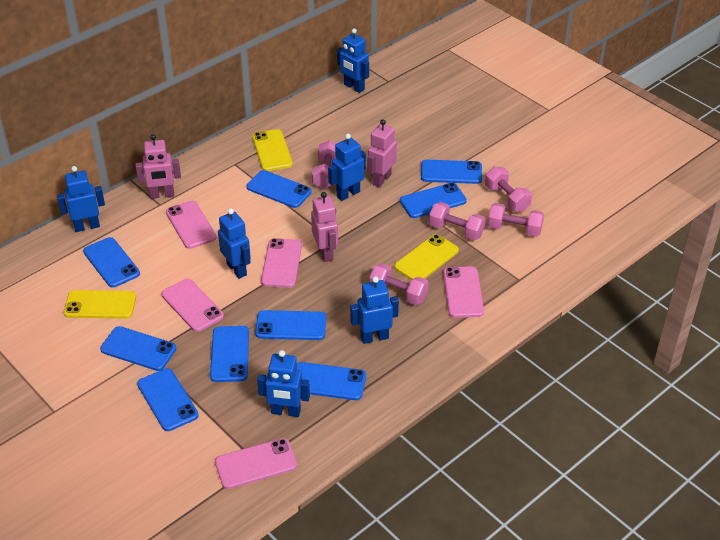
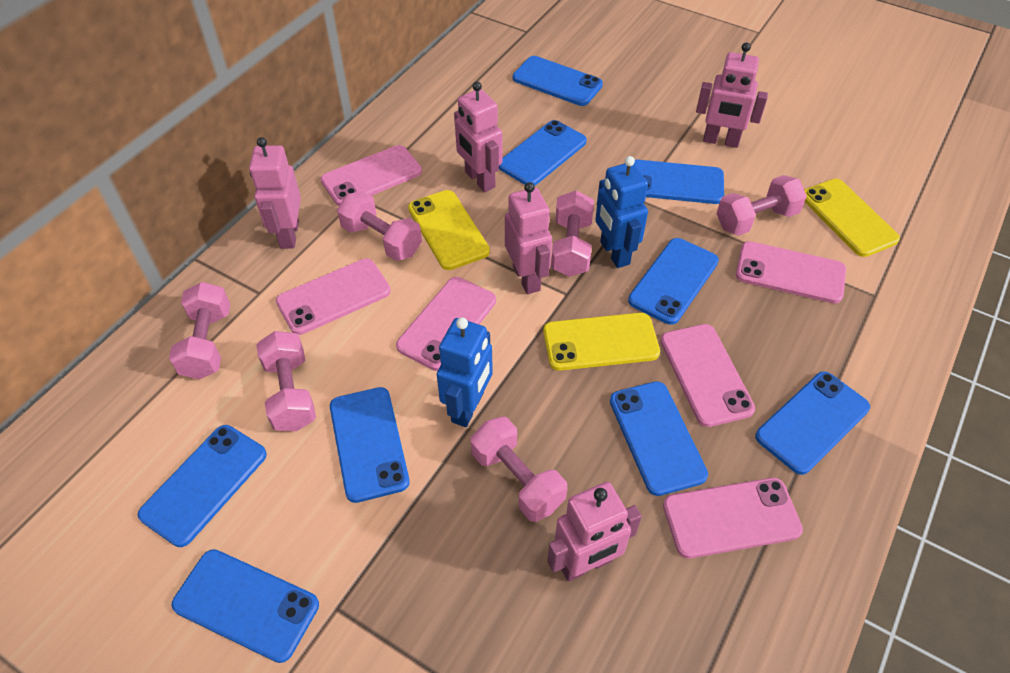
blue robot: 6 -> 2
pink dumbbell: 5 -> 6
pink phone: 5 -> 6
pink robot: 3 -> 5

